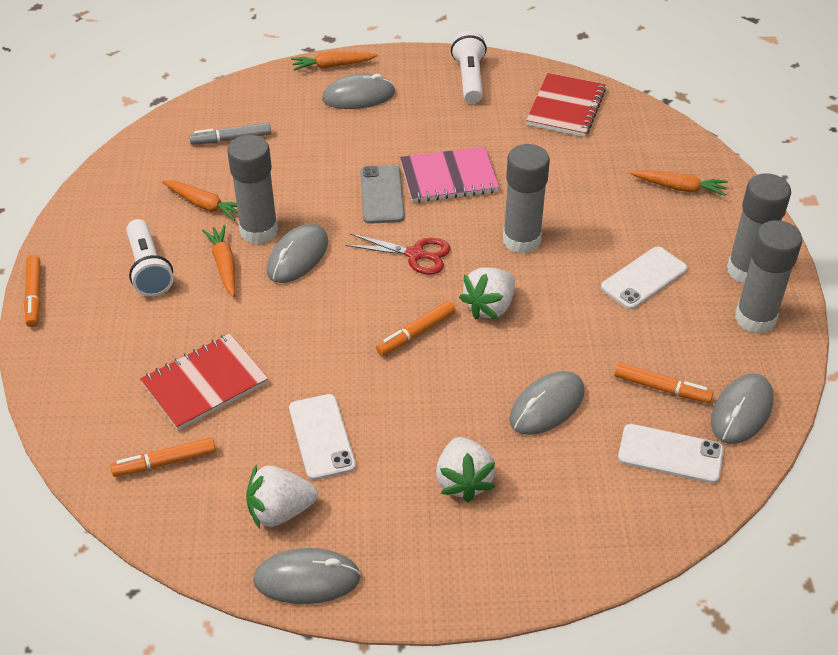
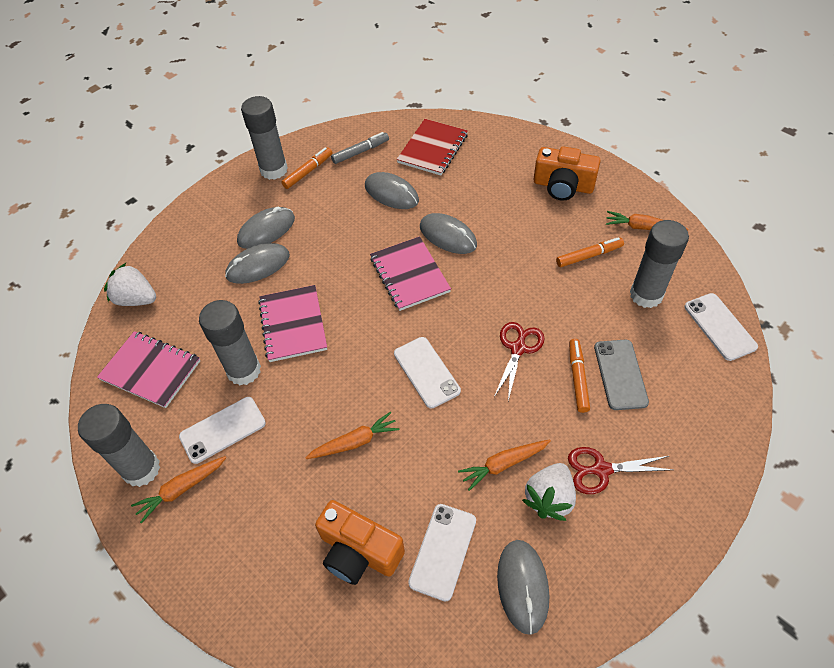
orange camera: 0 -> 2
orange marker: 4 -> 3
pink notebook: 1 -> 3
red notebook: 2 -> 1
red scissors: 1 -> 2
white flashlight: 2 -> 0
white phone: 3 -> 4
white strawberry: 3 -> 2

